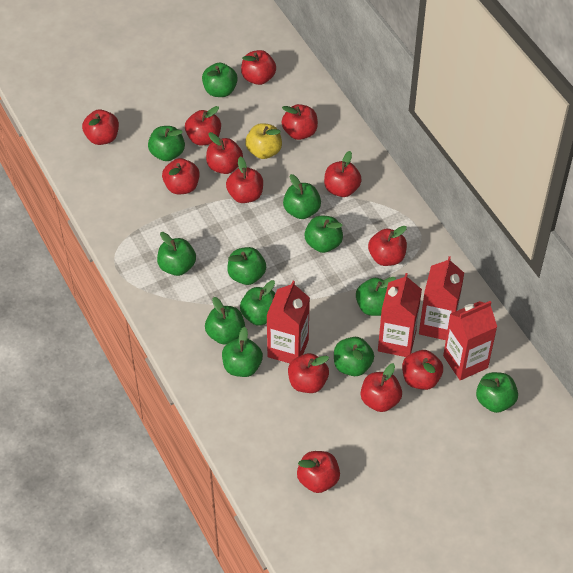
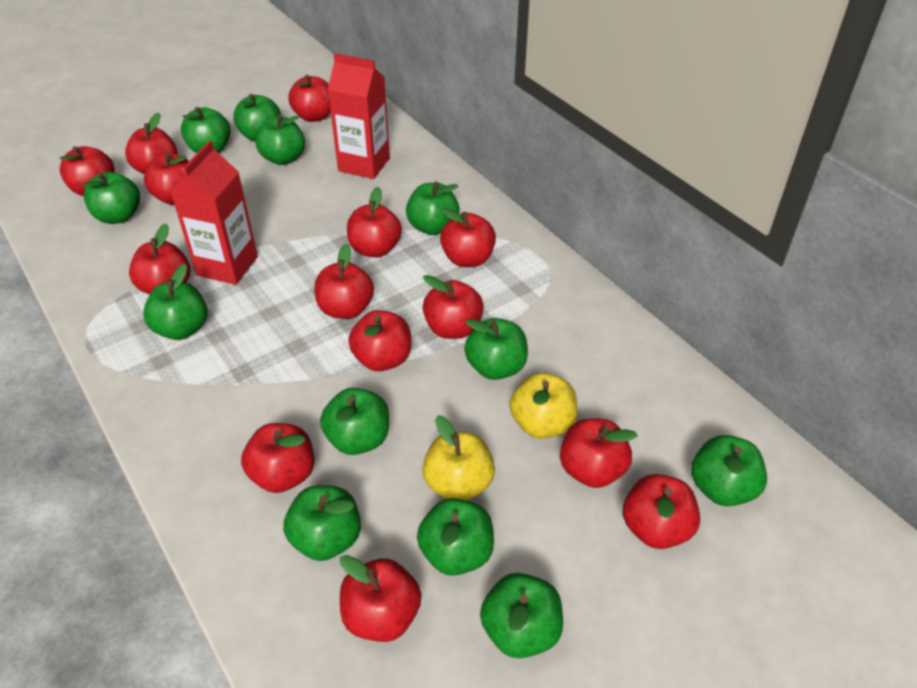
red apple: 13 -> 14
red carton: 4 -> 2
yellow apple: 1 -> 2

